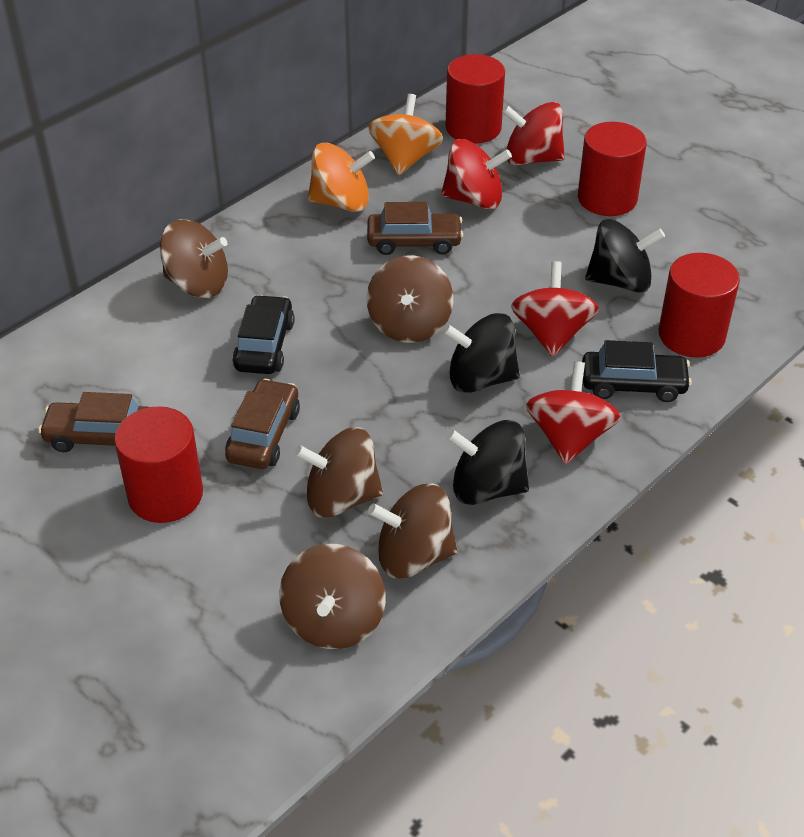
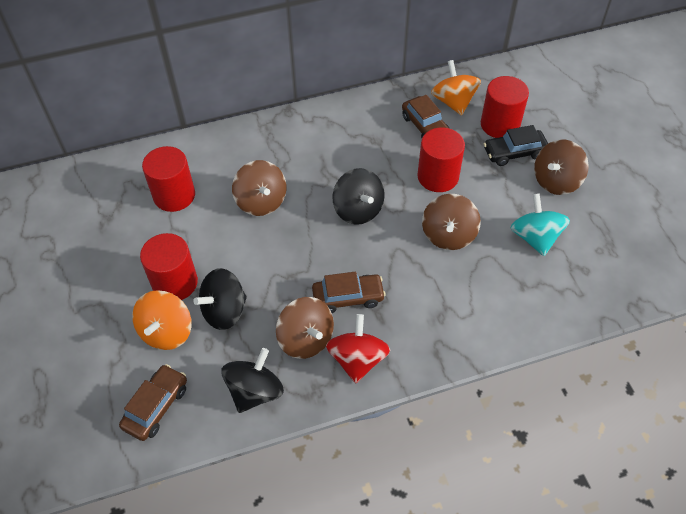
black car: 2 -> 1
brown spinning top: 5 -> 4
red spinning top: 4 -> 1
turquoise spinning top: 0 -> 1

